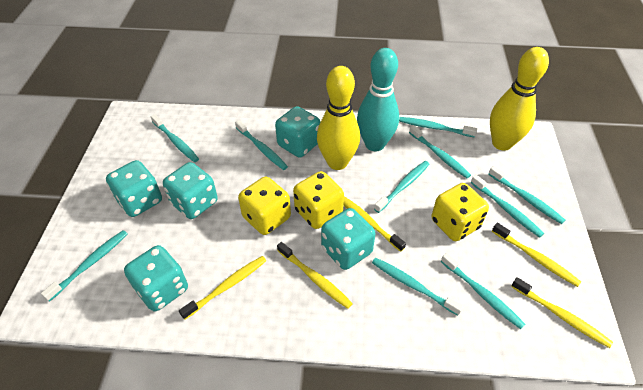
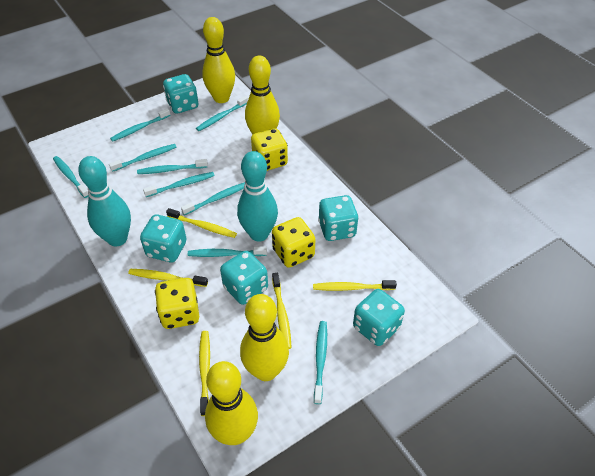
turquoise bowling pin: 1 -> 2
turquoise toothbrush: 10 -> 9
yellow bowling pin: 2 -> 4

